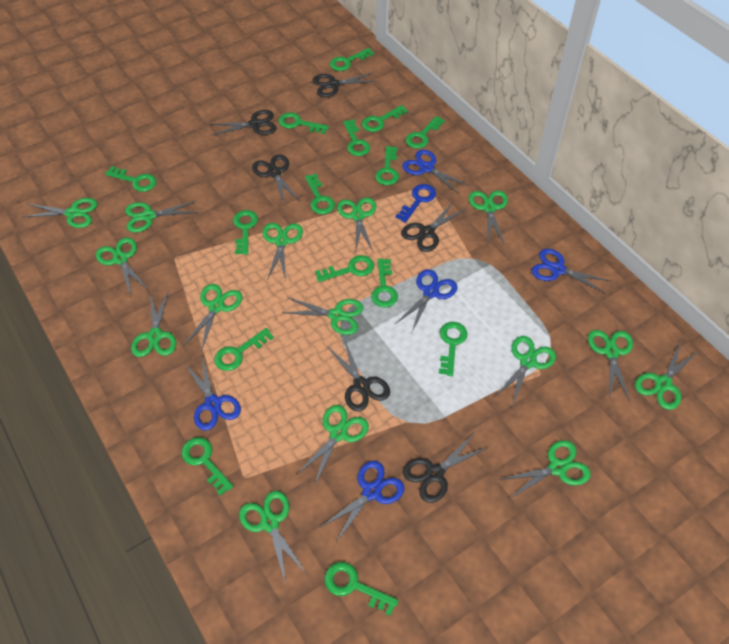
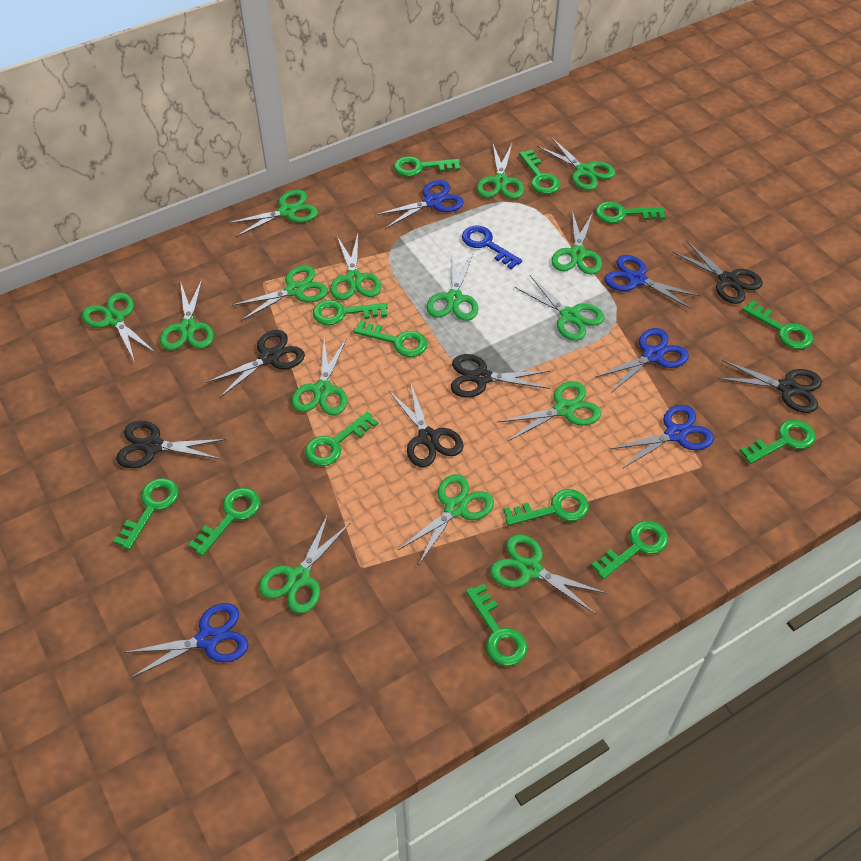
green key: 15 -> 13

